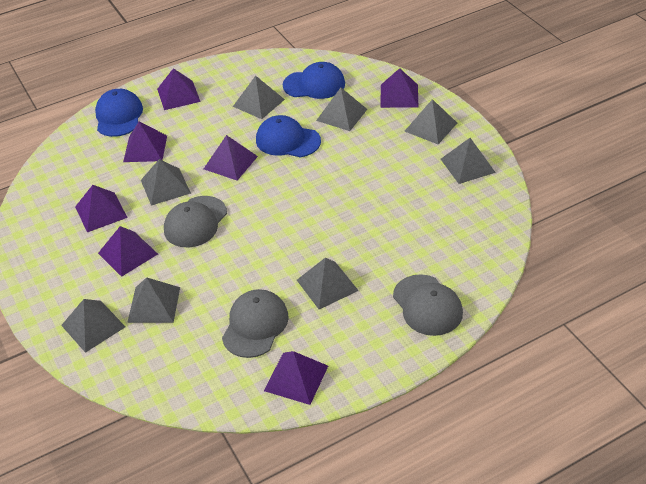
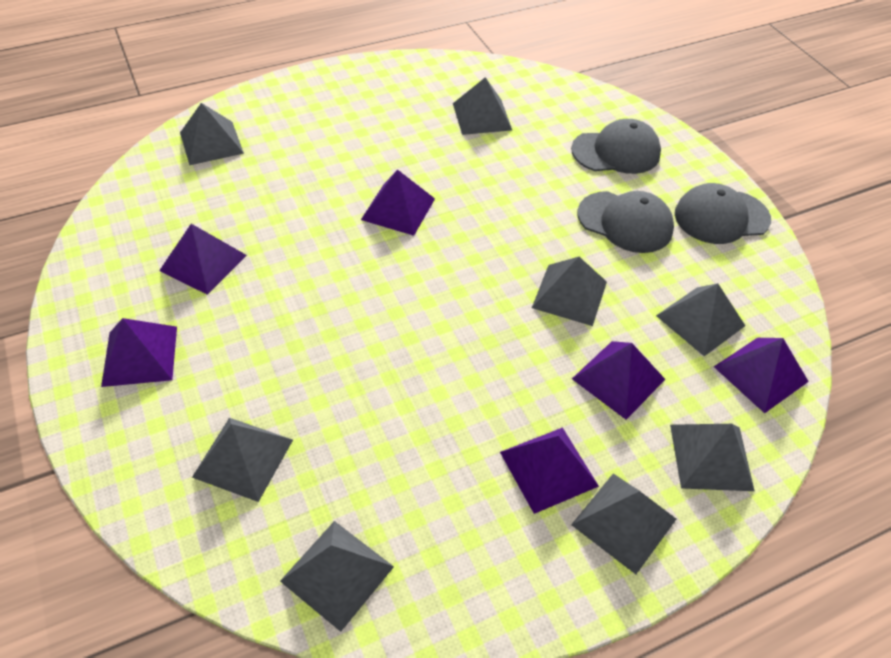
blue cap: 3 -> 0
purple pyramid: 7 -> 6

